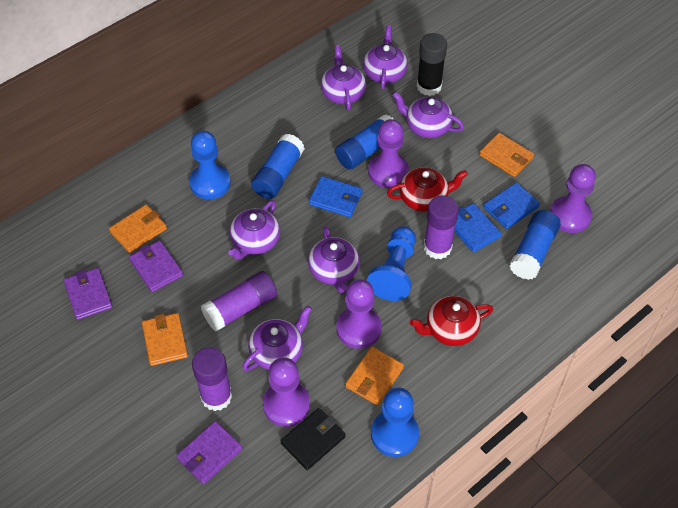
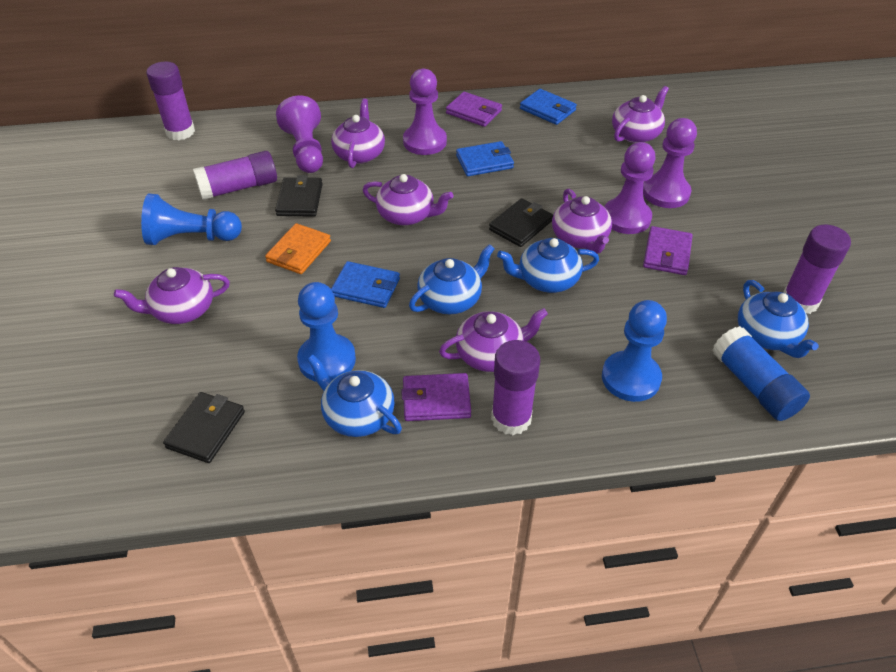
black glue stick: 1 -> 0
black wallet: 1 -> 3
blue glue stick: 3 -> 1
blue teapot: 0 -> 4
orange wallet: 4 -> 1
purple glue stick: 3 -> 4
red teapot: 2 -> 0

